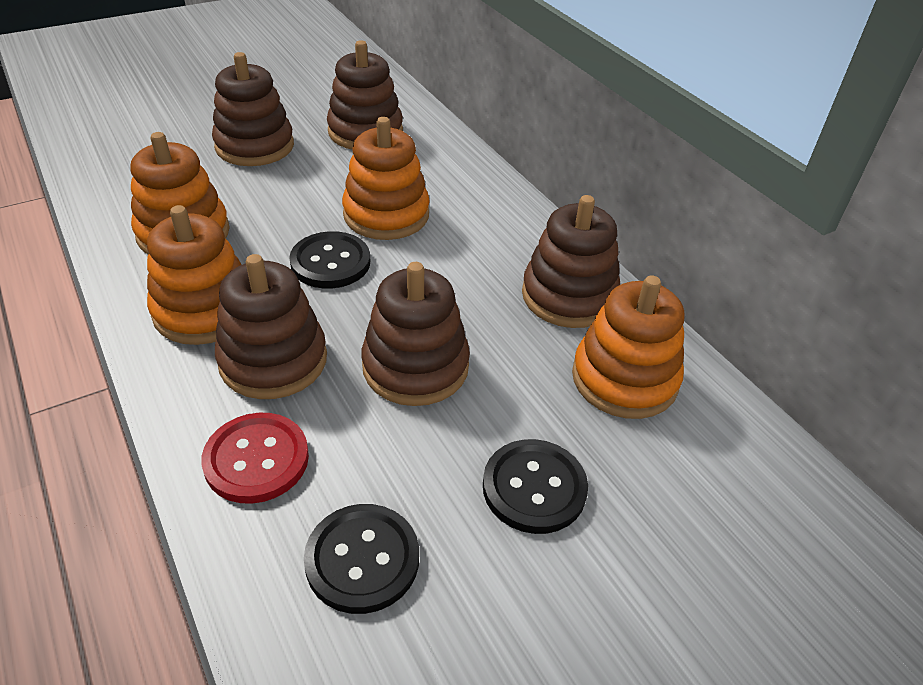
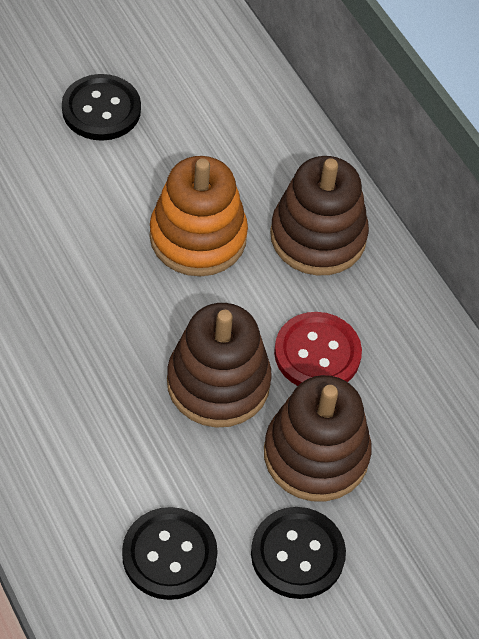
brown stacking toy: 5 -> 3
orange stacking toy: 4 -> 1

